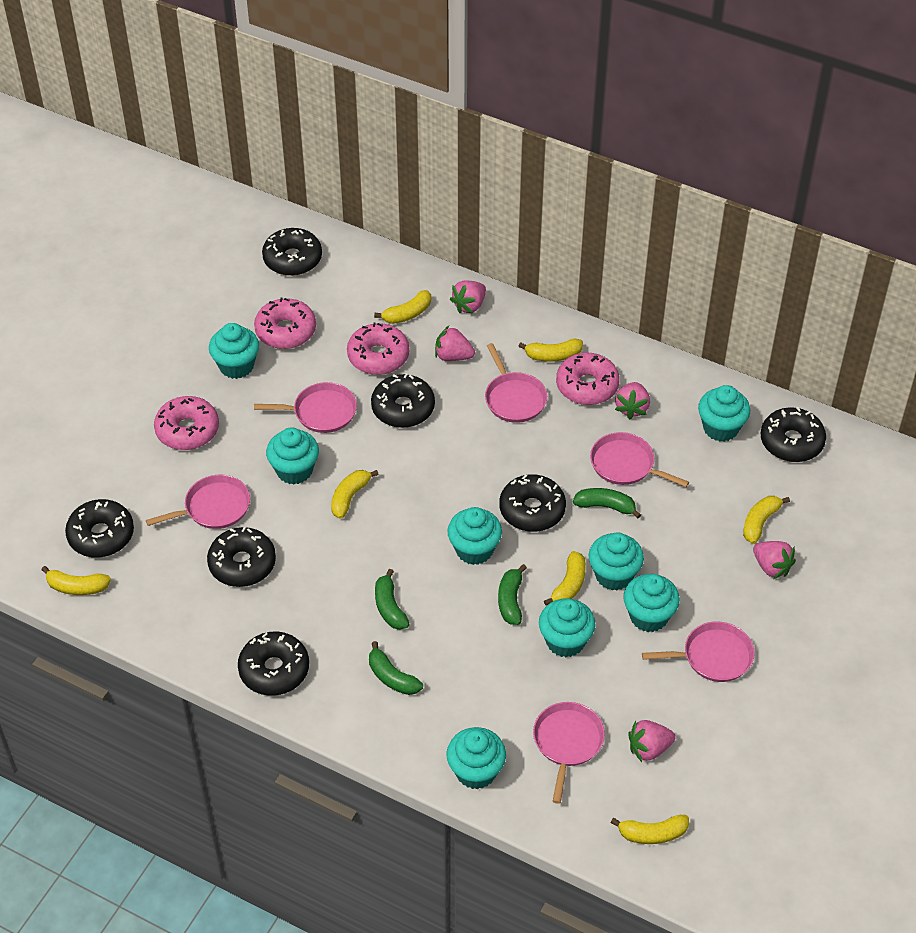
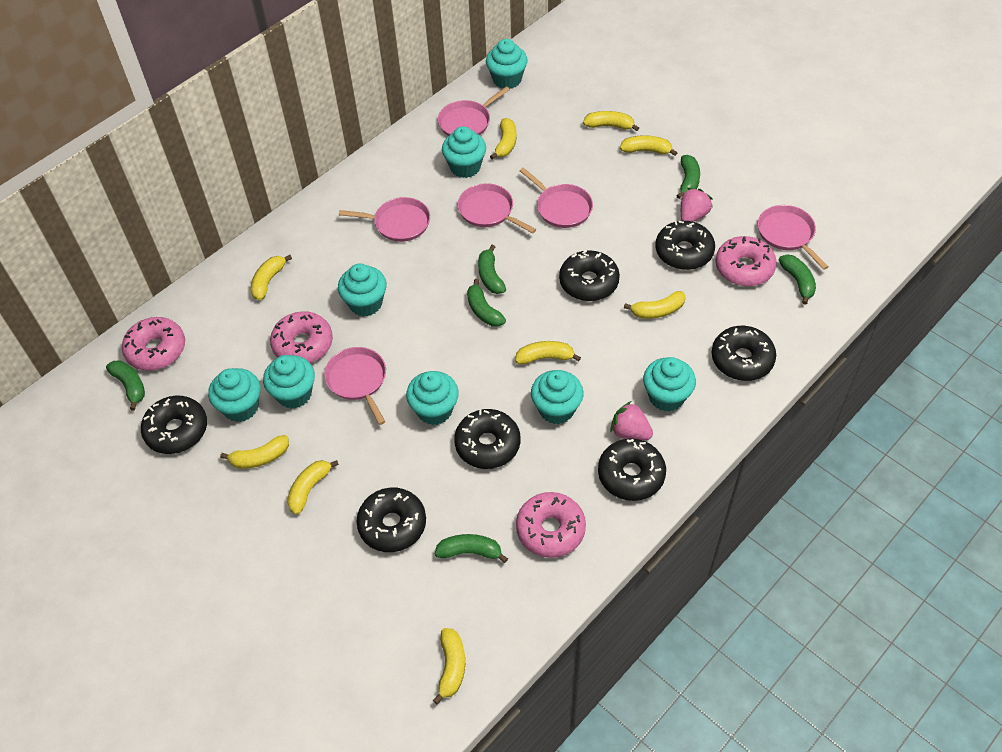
green banana: 4 -> 6
pink strawberry: 5 -> 2
yellow banana: 7 -> 9

